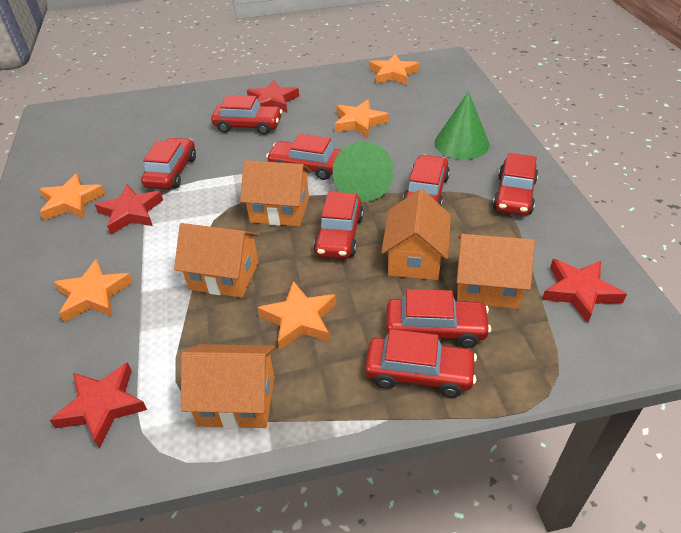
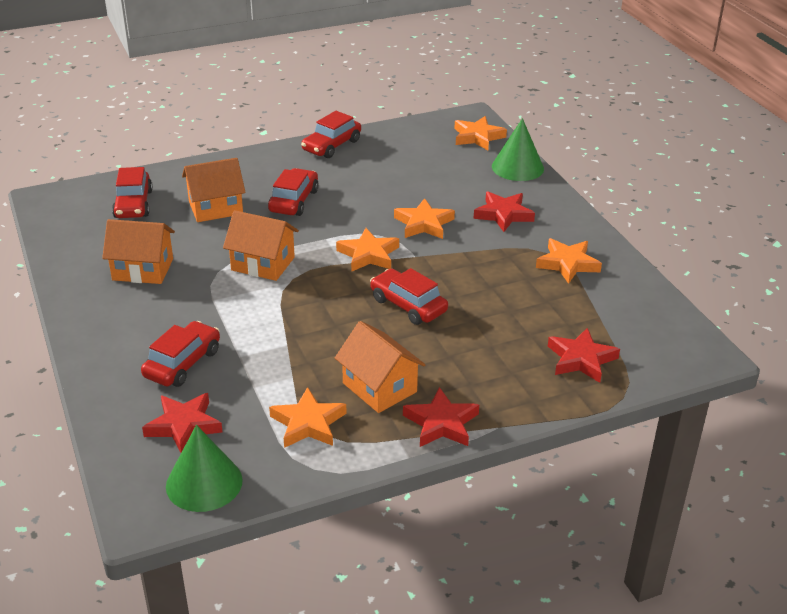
orange house: 5 -> 4
red car: 8 -> 5

